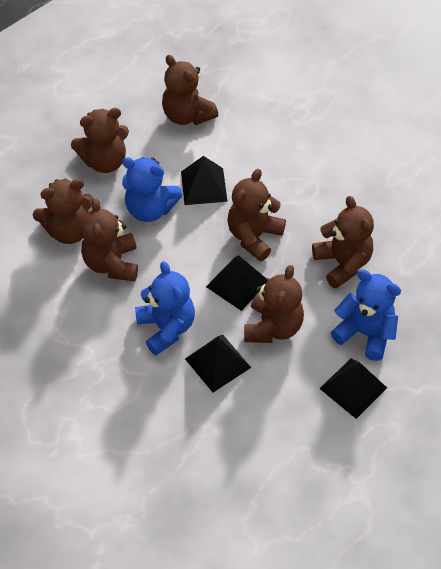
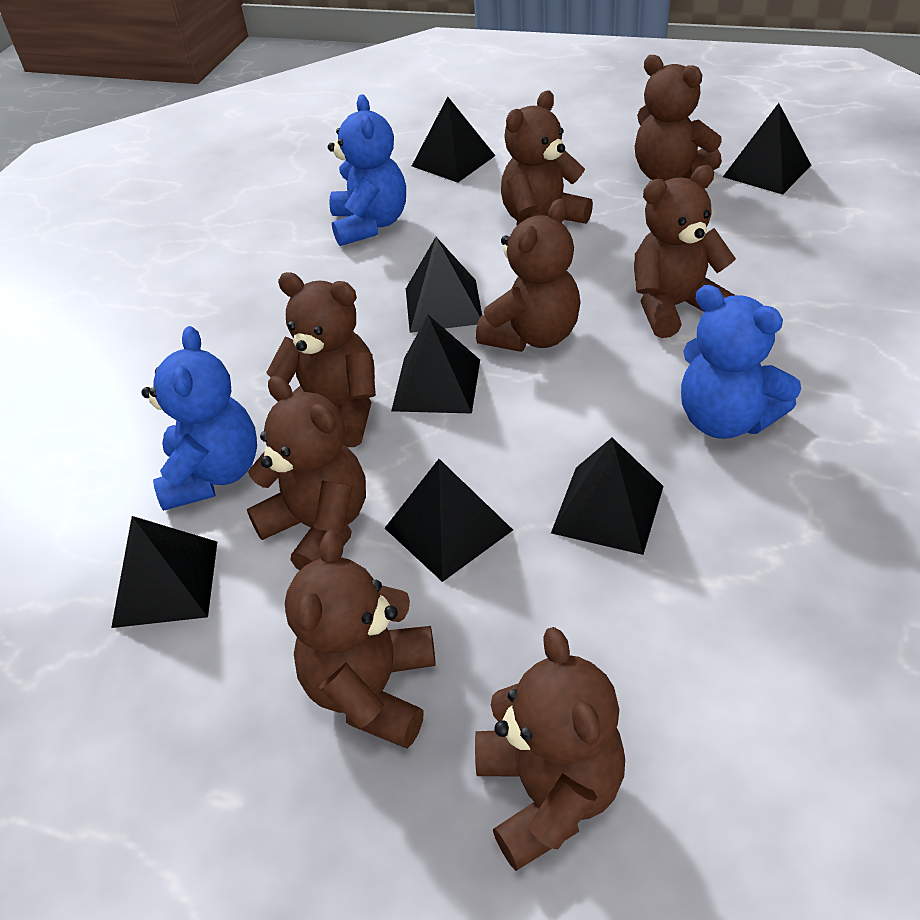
black pyramid: 4 -> 7
brown teddy bear: 7 -> 8

